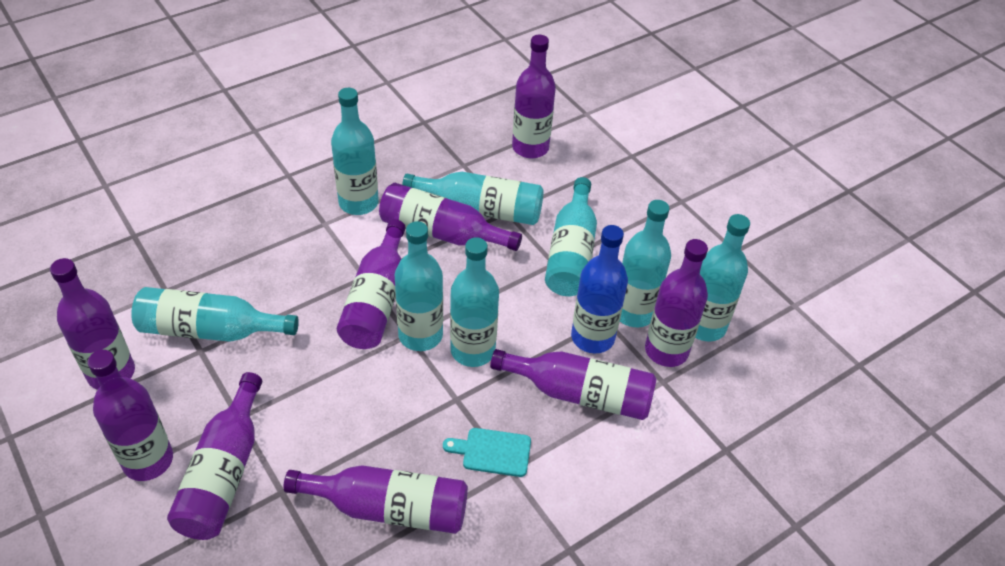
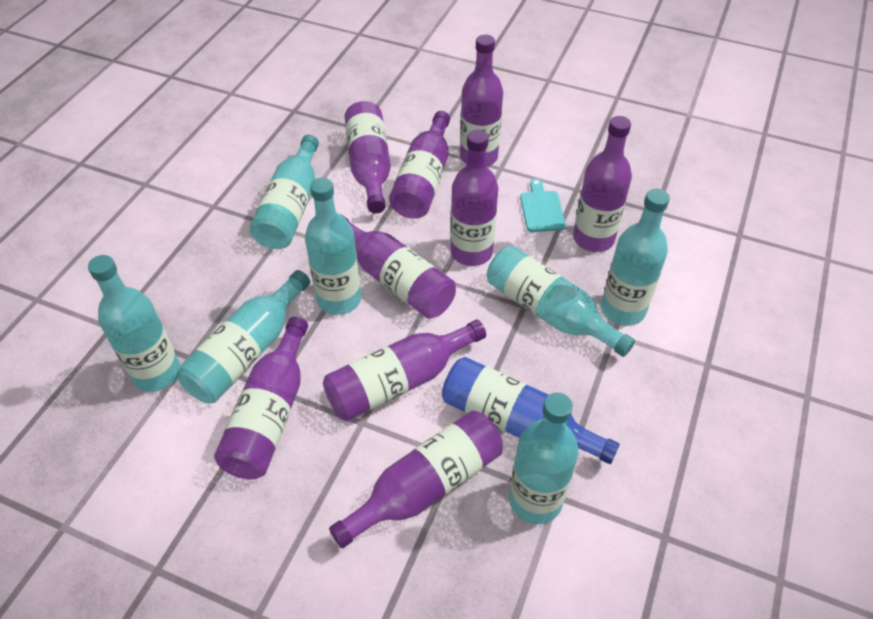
turquoise bottle: 8 -> 7

